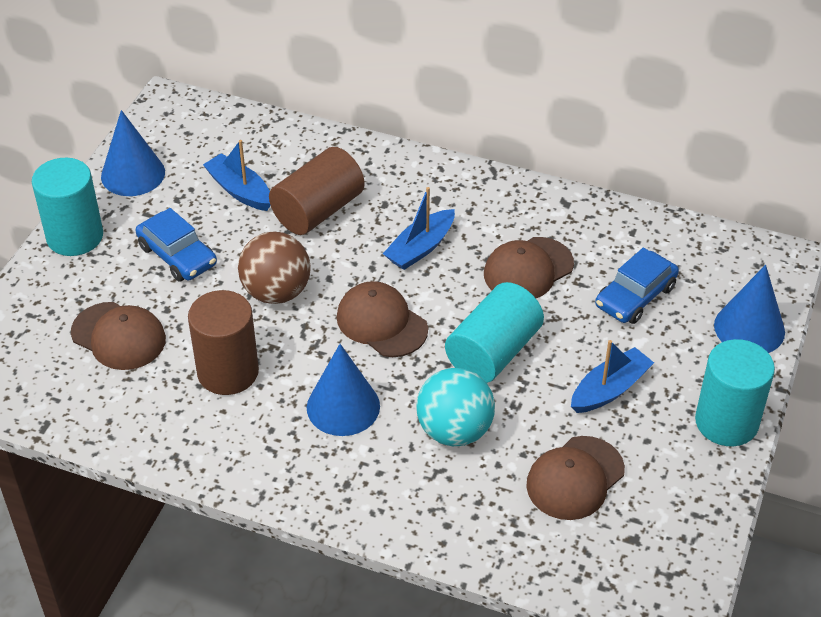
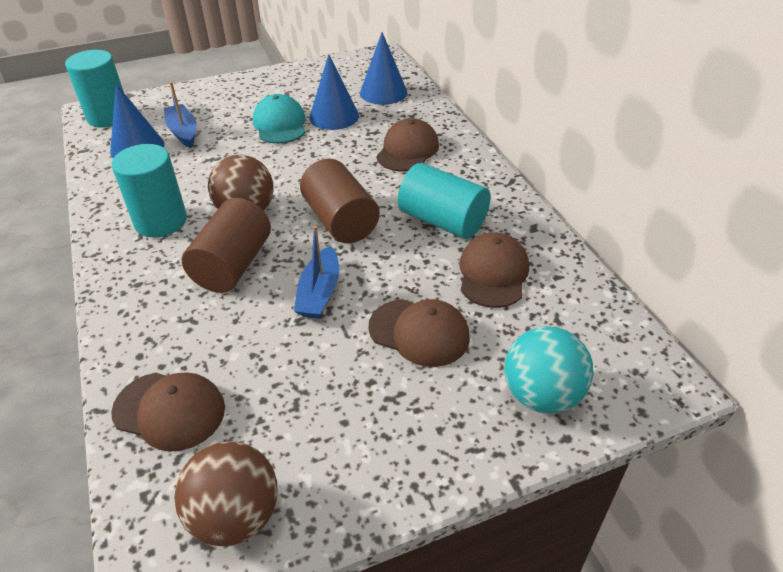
blue boat: 3 -> 2
blue car: 2 -> 0
brown ball: 1 -> 2
turquoise cap: 0 -> 1

